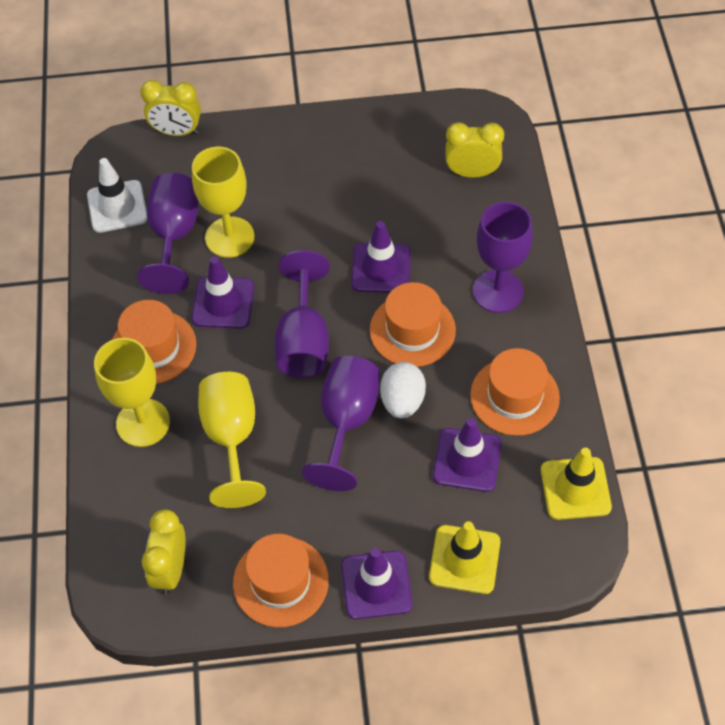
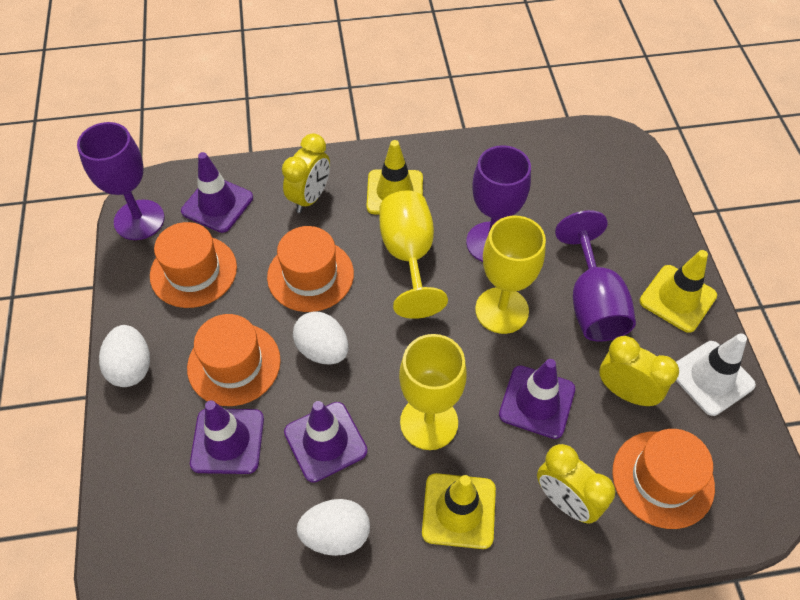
purple goblet: 4 -> 3
white egg: 1 -> 3
yellow traffic cone: 2 -> 3

